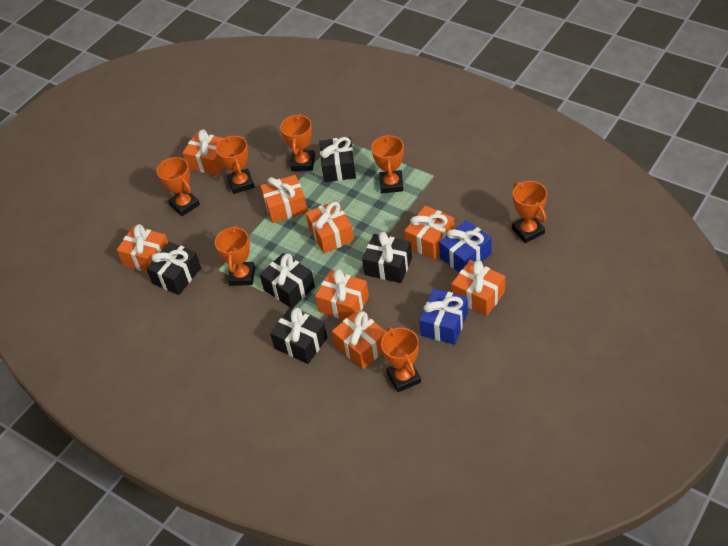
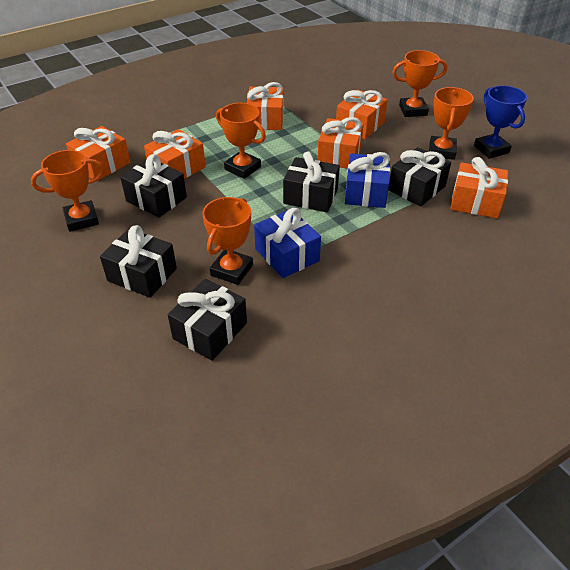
blue trophy: 0 -> 1
orange gift: 8 -> 6
orange trophy: 7 -> 5

